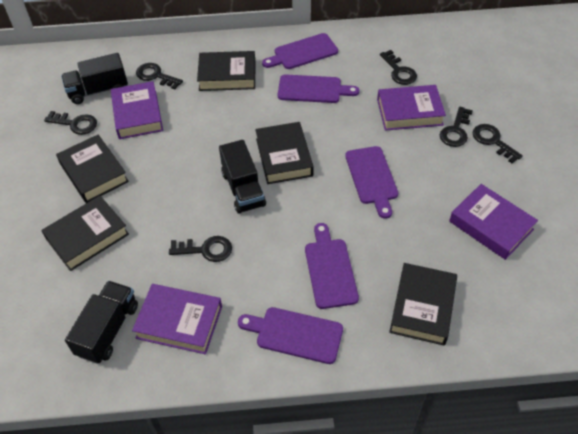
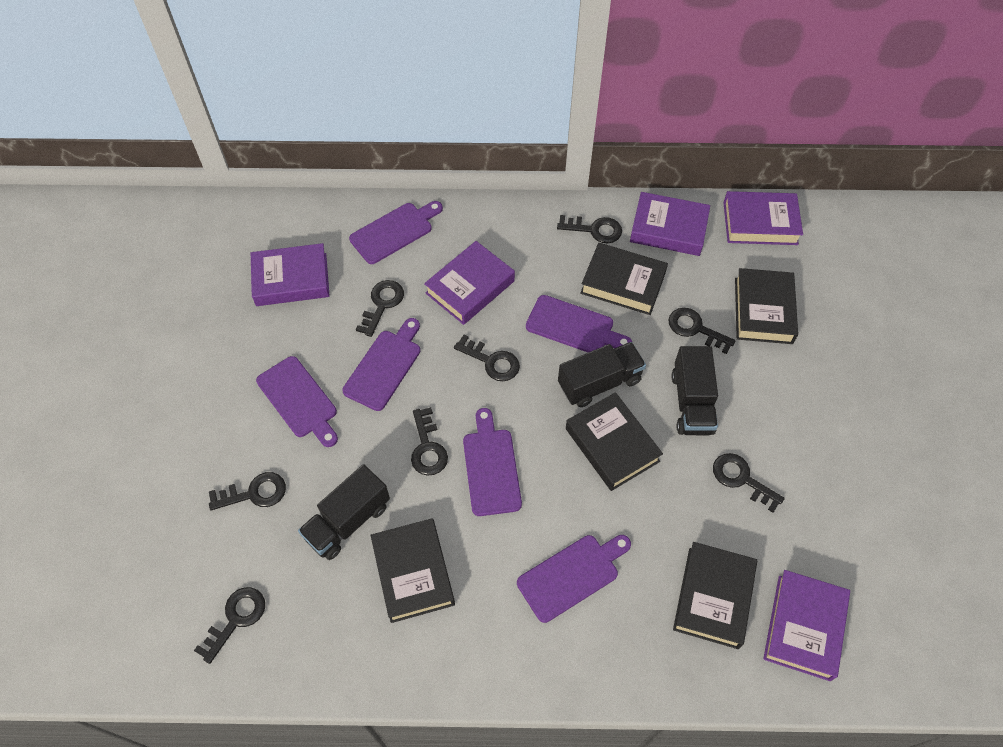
black key: 6 -> 8
purple book: 4 -> 5
purple cutting board: 5 -> 6

